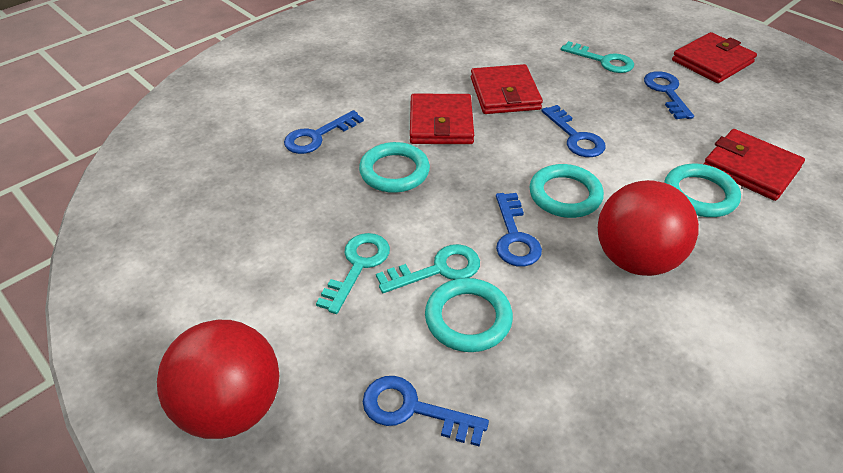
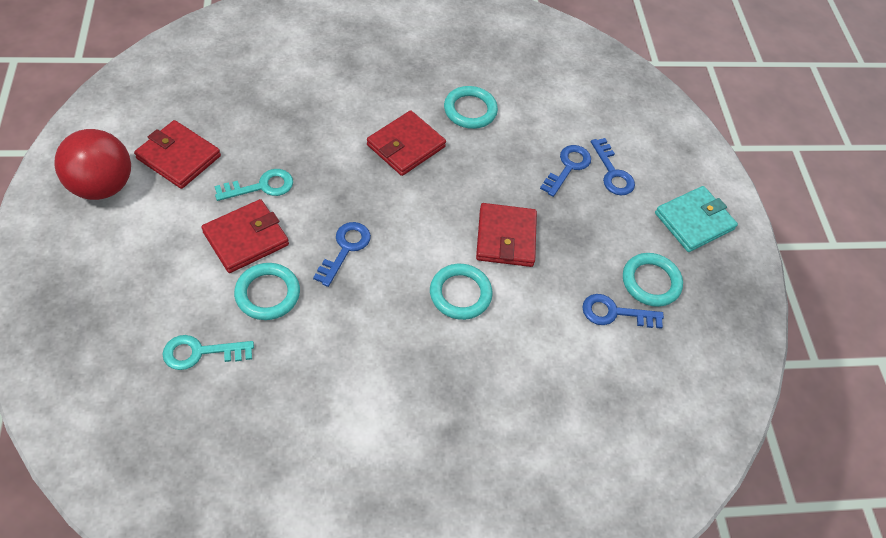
blue key: 5 -> 4
red ball: 2 -> 1
turquoise key: 3 -> 2
turquoise wallet: 0 -> 1

